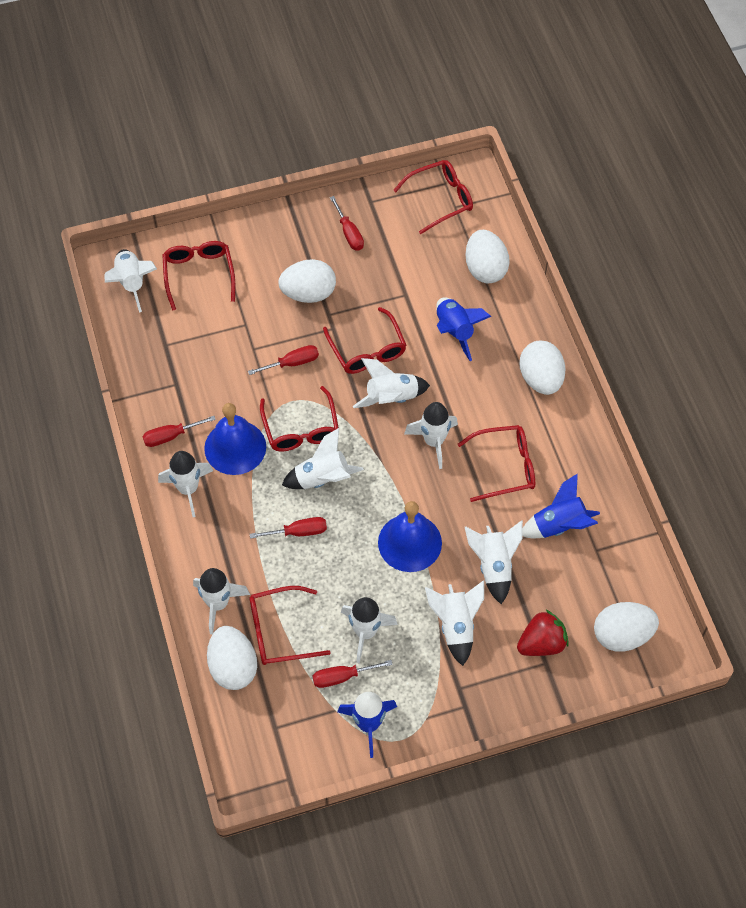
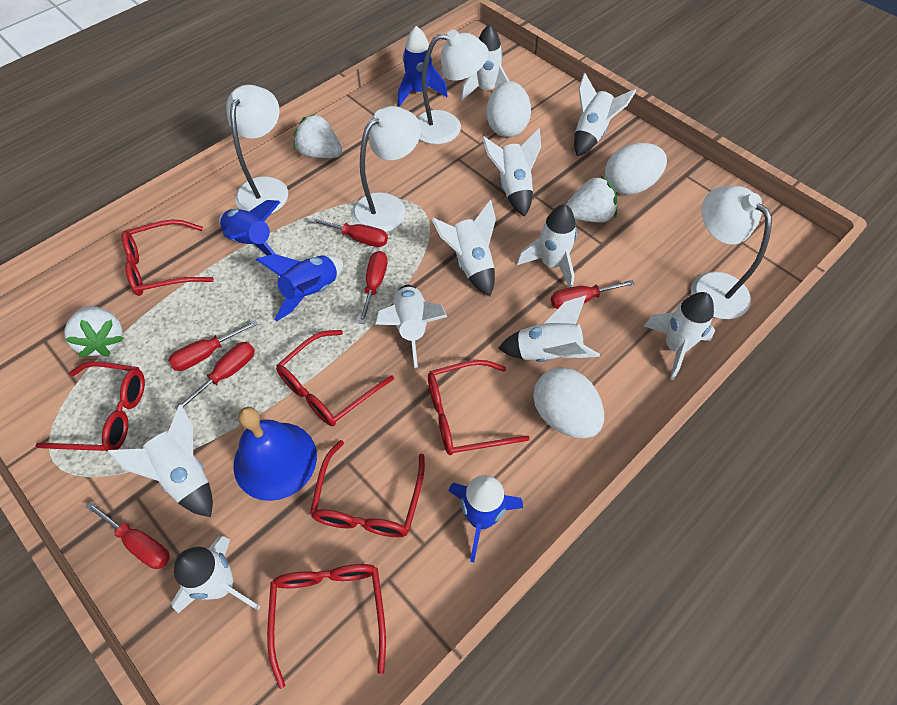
blue bell: 2 -> 1
blue rocket: 3 -> 4
red screwdriver: 5 -> 6
red strawberry: 1 -> 0
white egg: 5 -> 3
white lamp: 0 -> 4
white rocket: 9 -> 10
white strawberry: 0 -> 3

